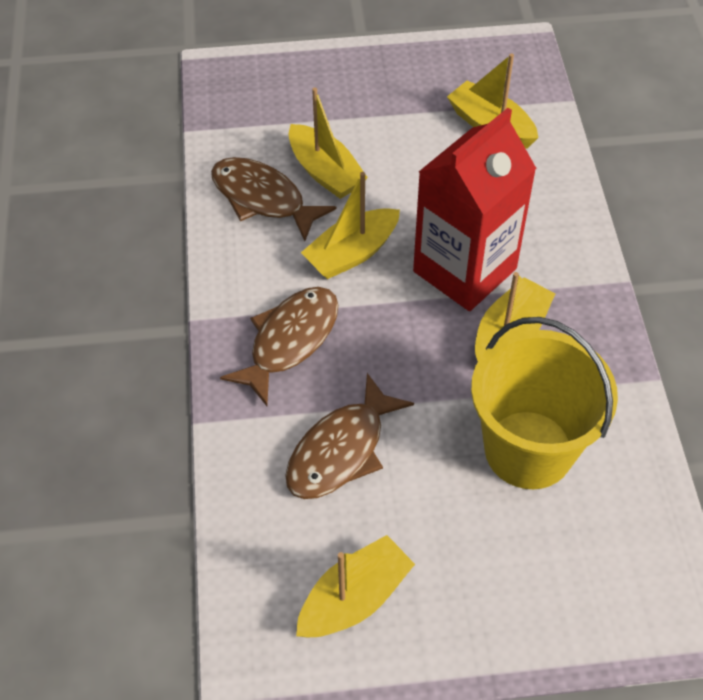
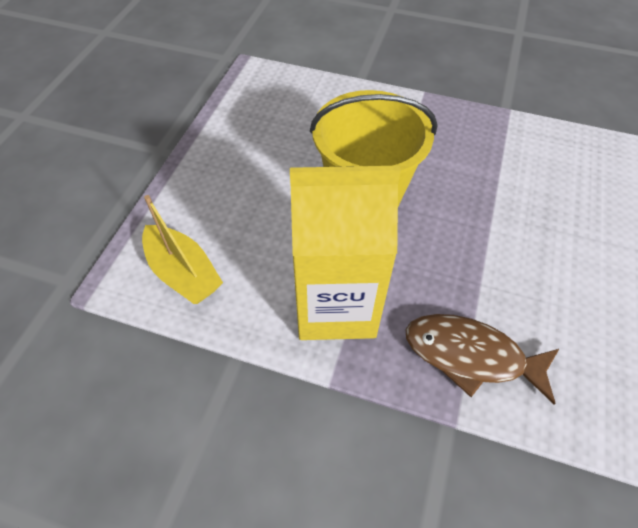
brown fish: 3 -> 1
red carton: 1 -> 0
yellow boat: 5 -> 1
yellow carton: 0 -> 1

